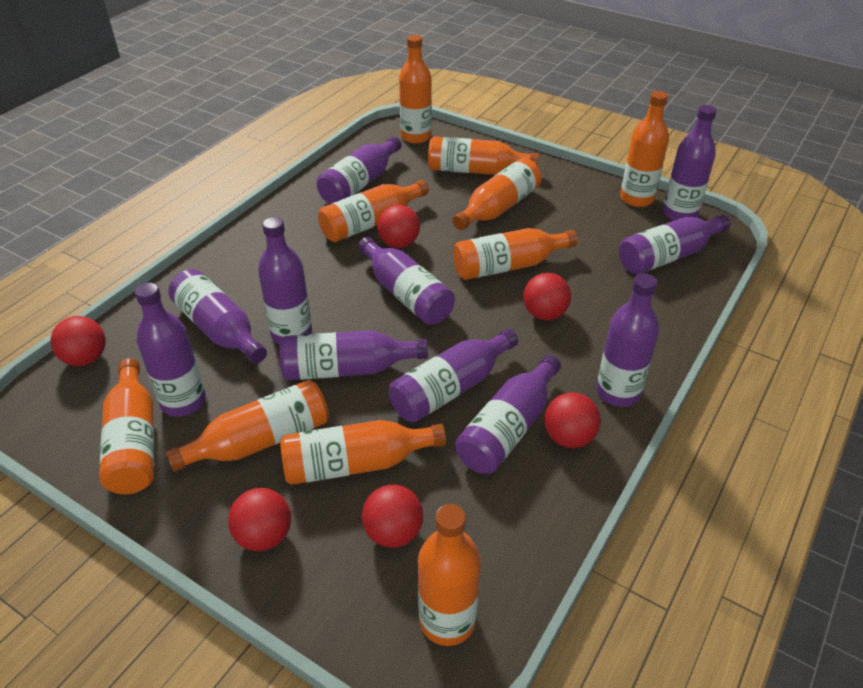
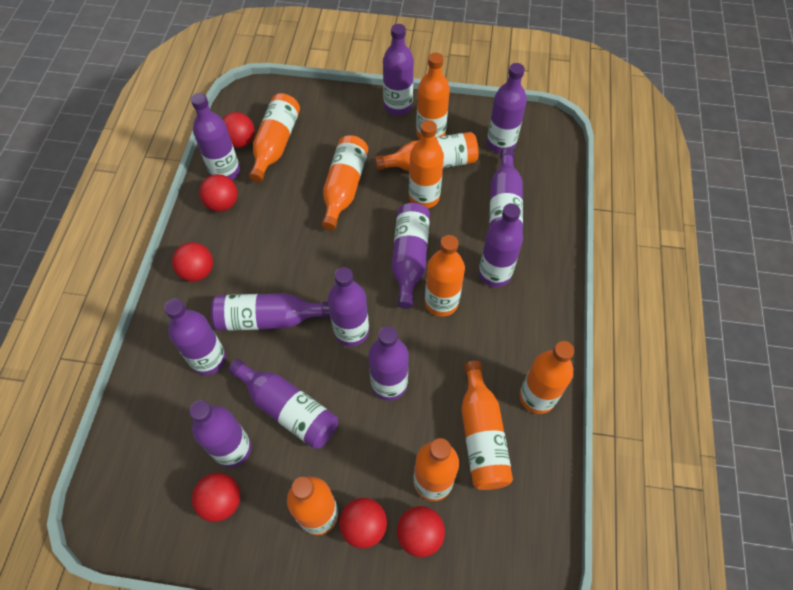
purple bottle: 11 -> 12

